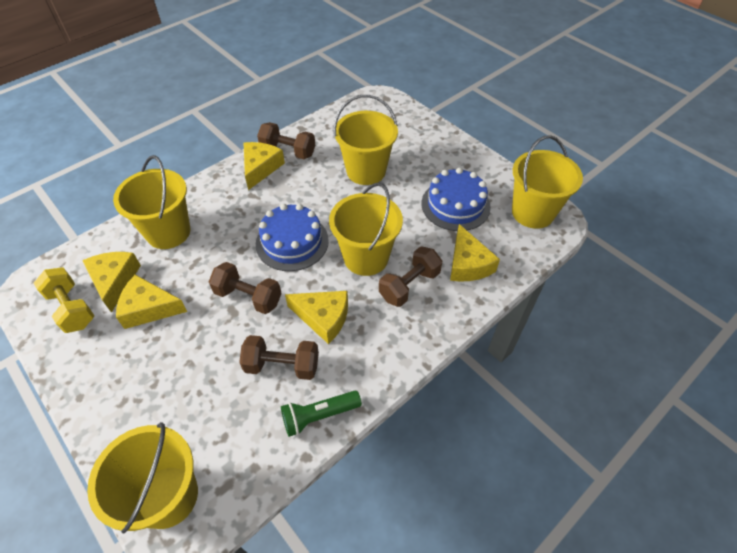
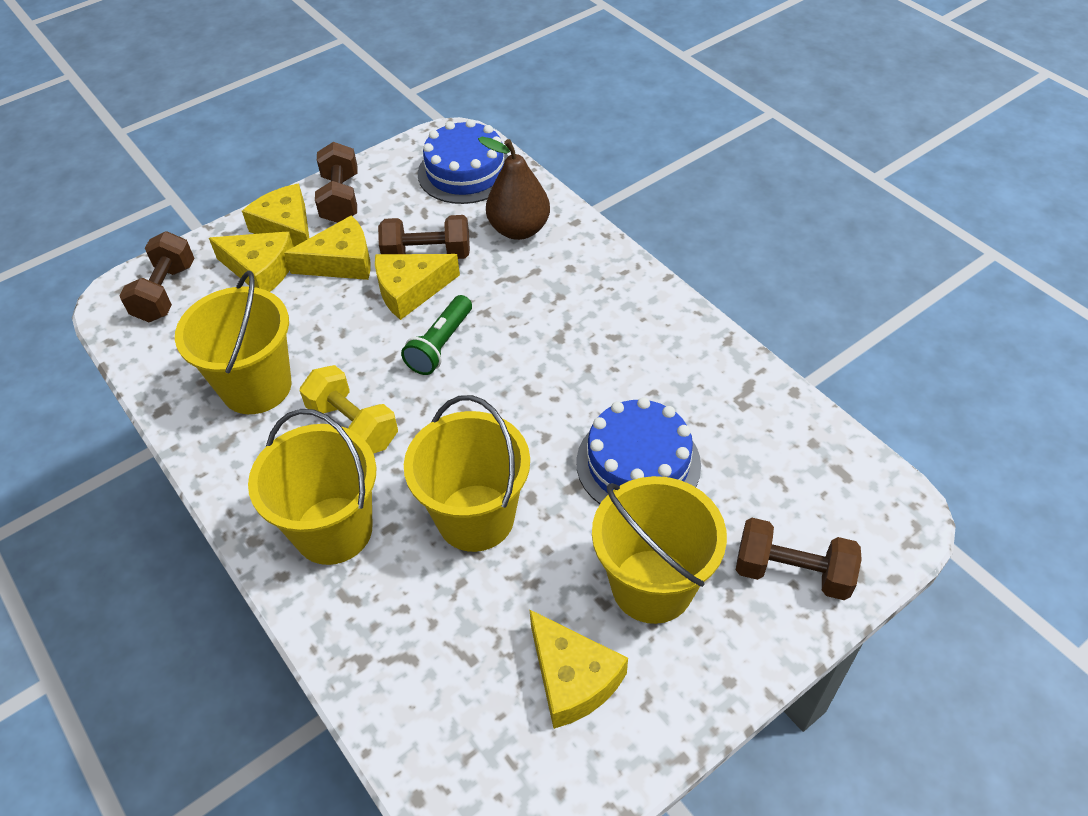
brown pear: 0 -> 1
yellow bucket: 5 -> 4

